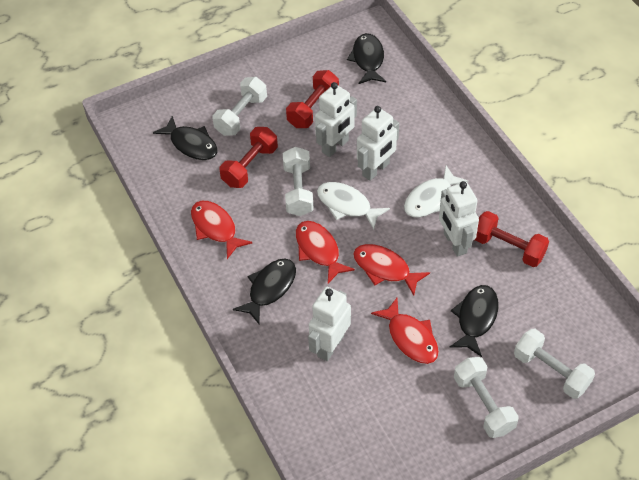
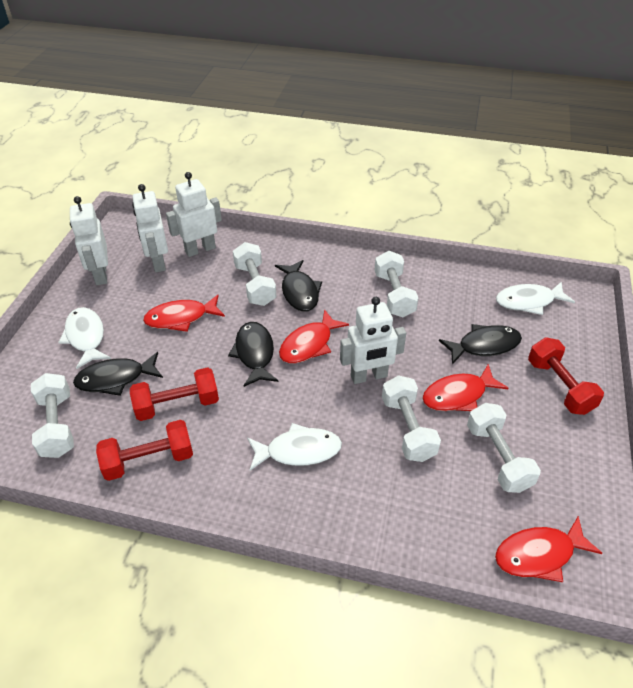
white dumbbell: 4 -> 5
white fish: 2 -> 3

